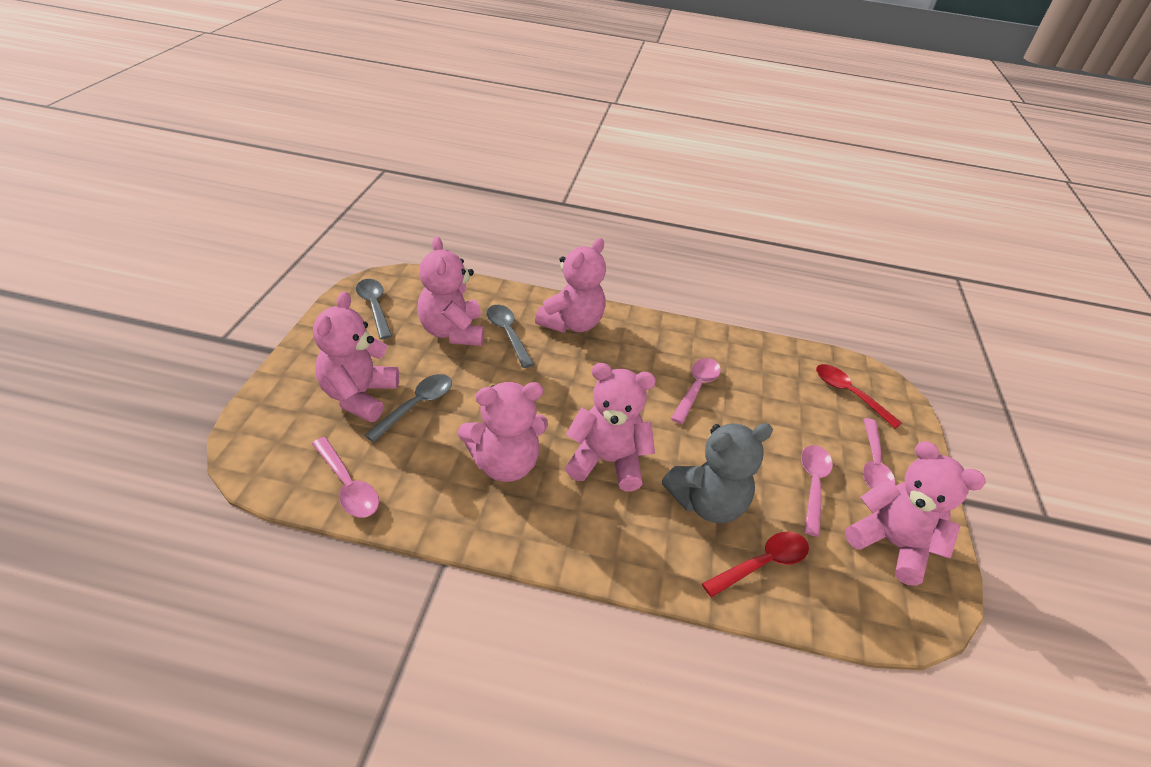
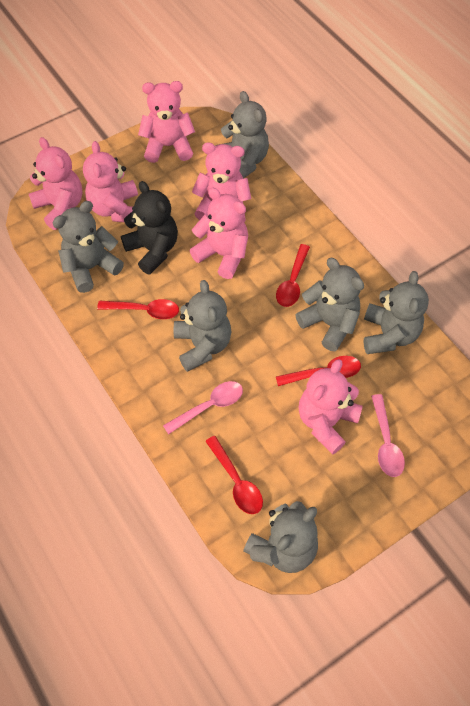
black teddy bear: 0 -> 1
grey spoon: 3 -> 0
grey teddy bear: 1 -> 6
pink spoon: 4 -> 2
red spoon: 2 -> 4

